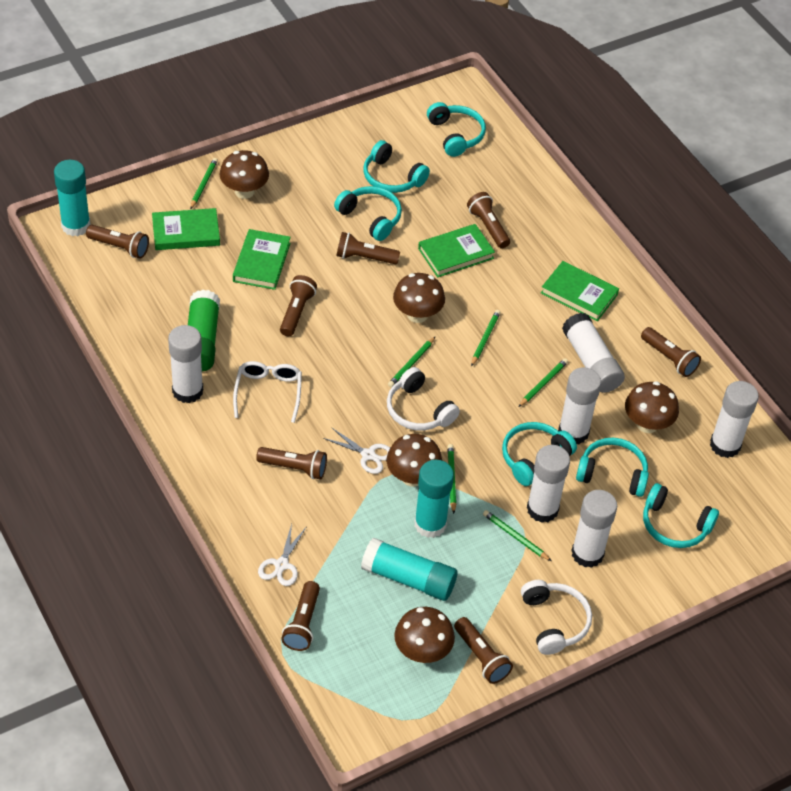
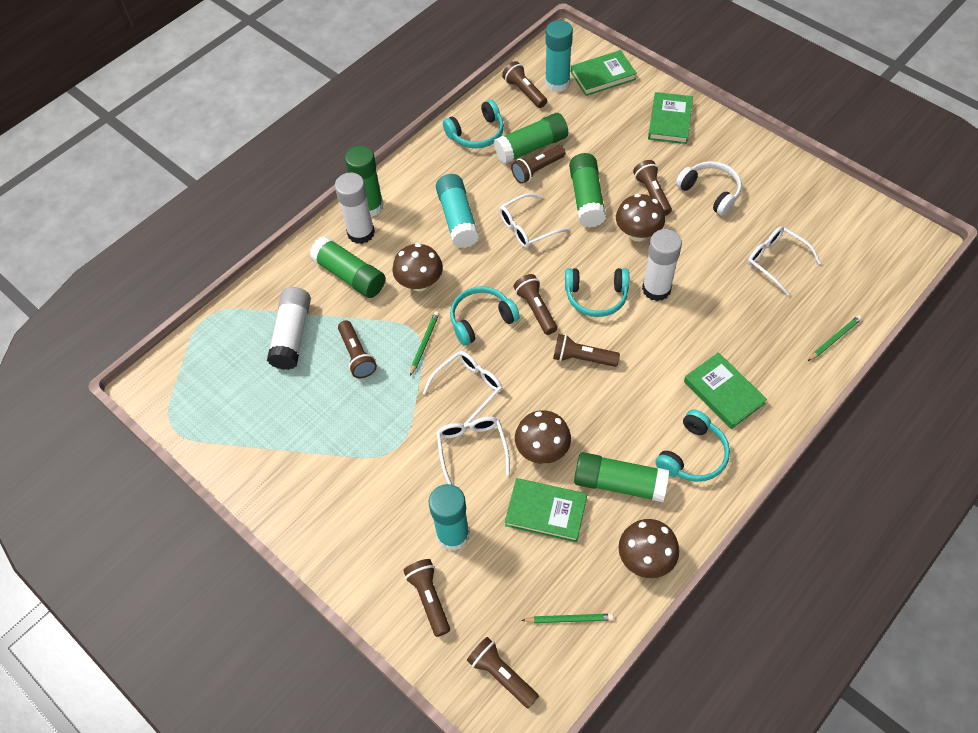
brown mushroom: 5 -> 4
green glue stick: 1 -> 5
green pencil: 6 -> 3
turquoise headphones: 6 -> 4
white glasses: 1 -> 4
white glue stick: 6 -> 3
white headphones: 2 -> 1
white scissors: 2 -> 0

